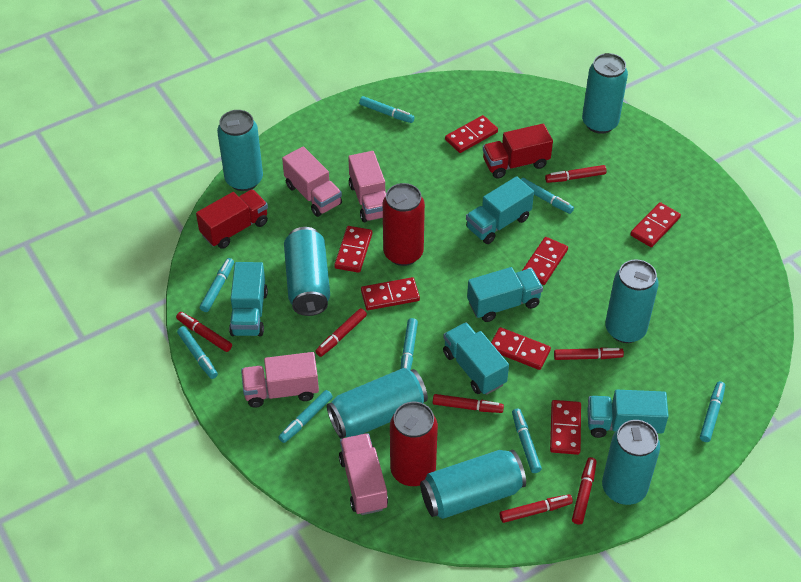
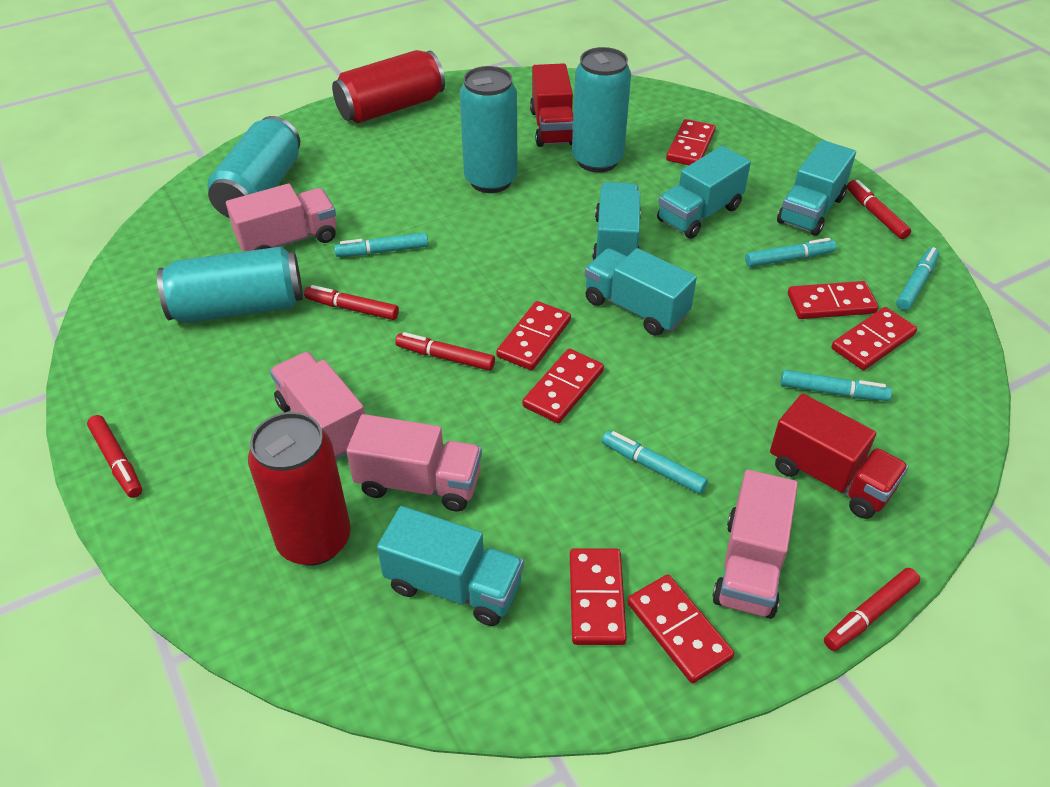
red marker: 7 -> 5
turquoise can: 7 -> 4
turquoise marker: 8 -> 5

